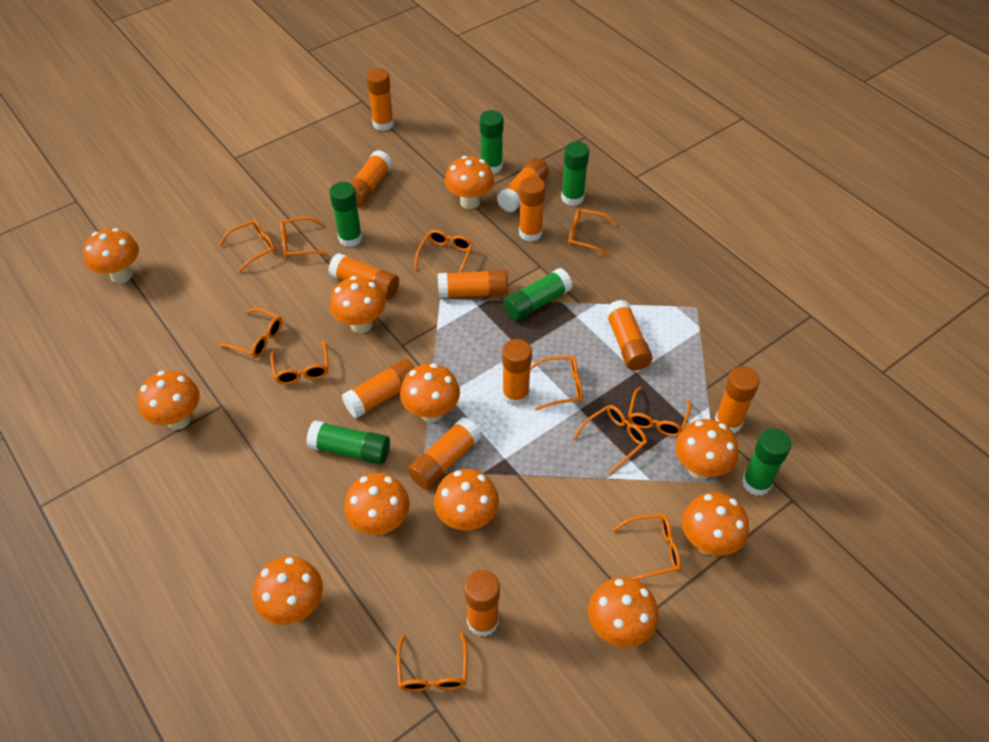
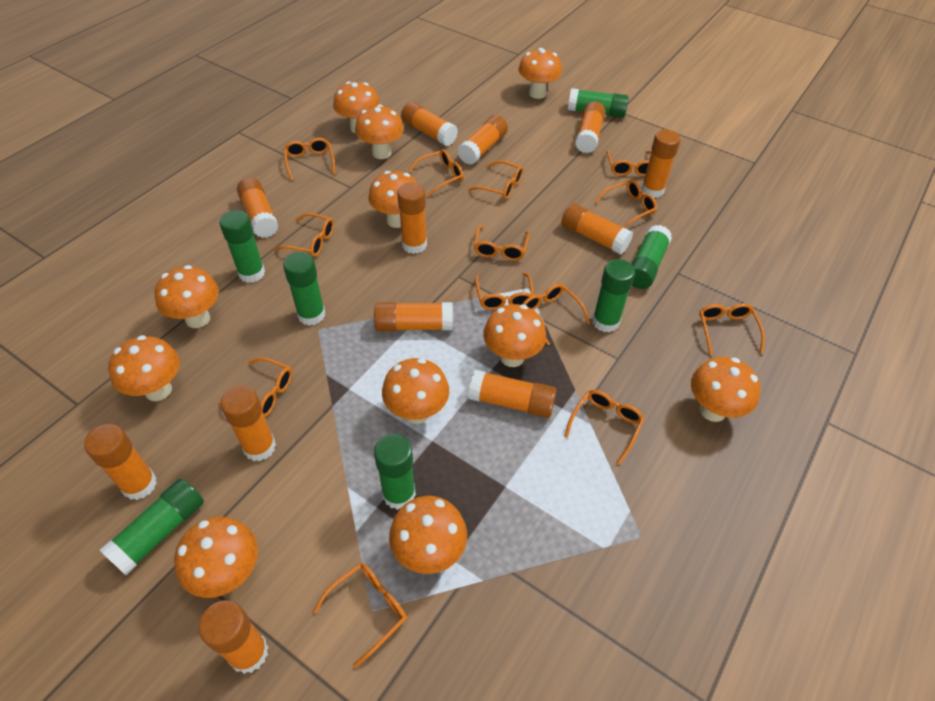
green glue stick: 6 -> 7
orange glasses: 11 -> 13

